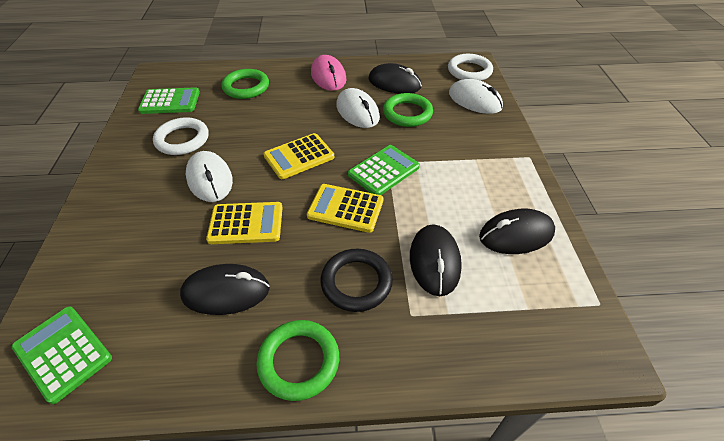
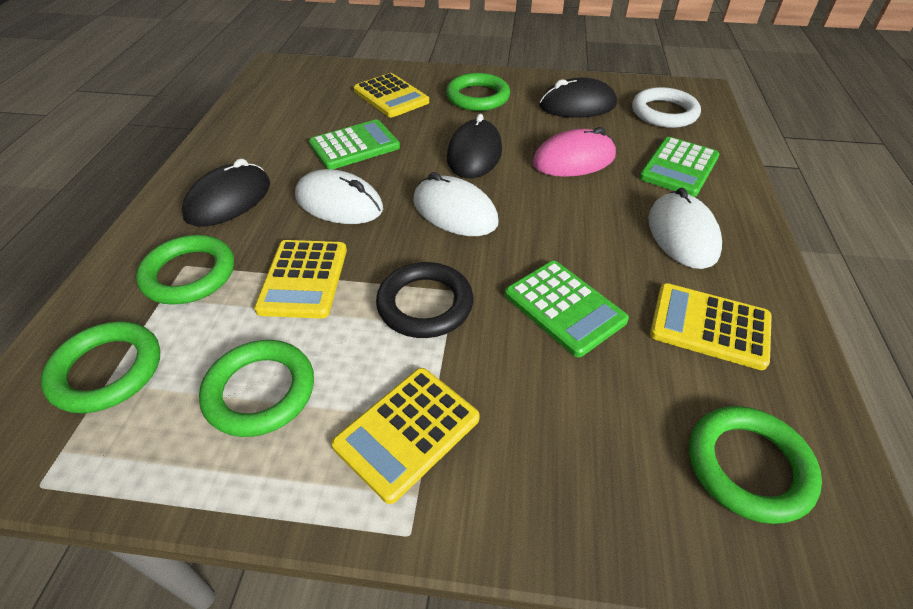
black mouse: 4 -> 3
green ring: 3 -> 5
white ring: 2 -> 1
yellow calculator: 3 -> 4

